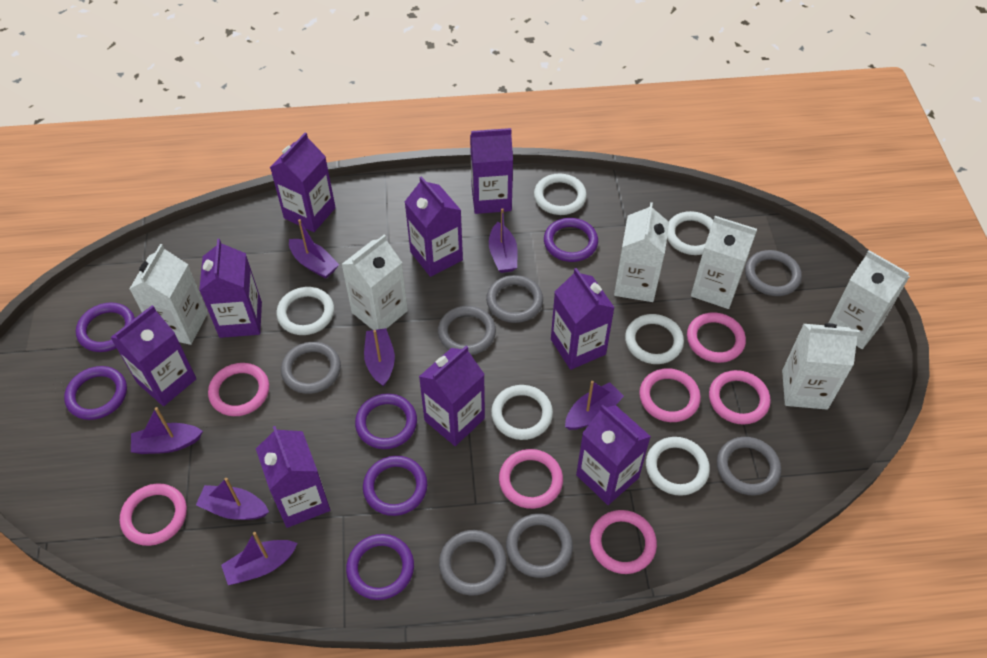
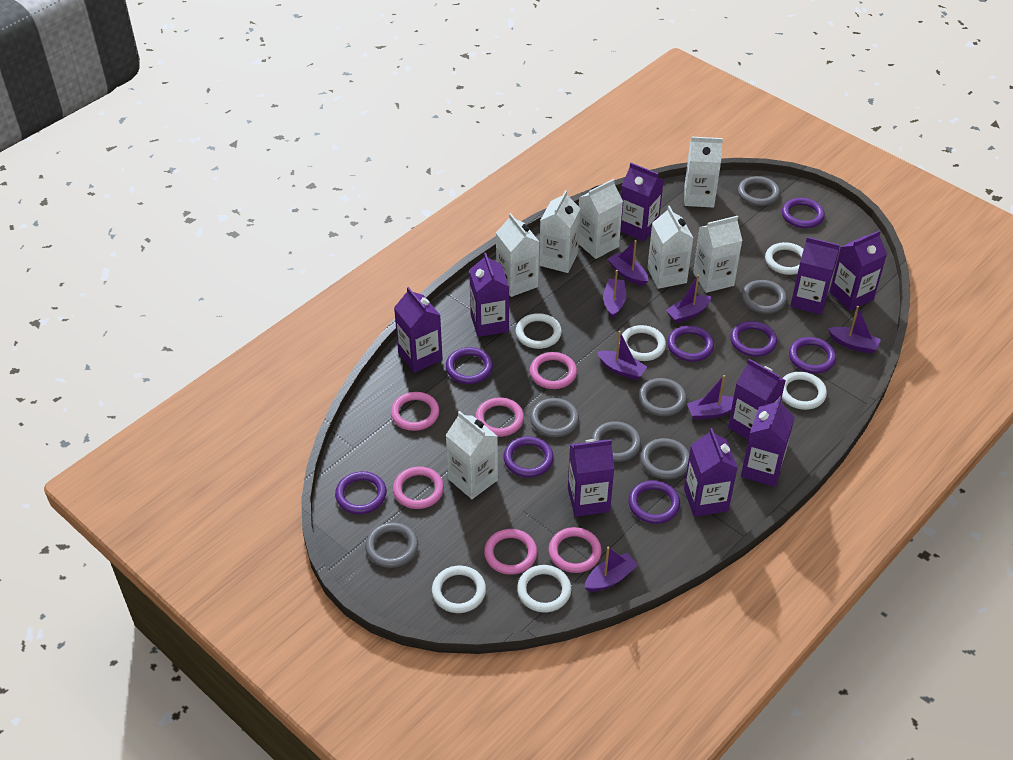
pink ring: 7 -> 6
purple ring: 6 -> 8
white carton: 6 -> 7

